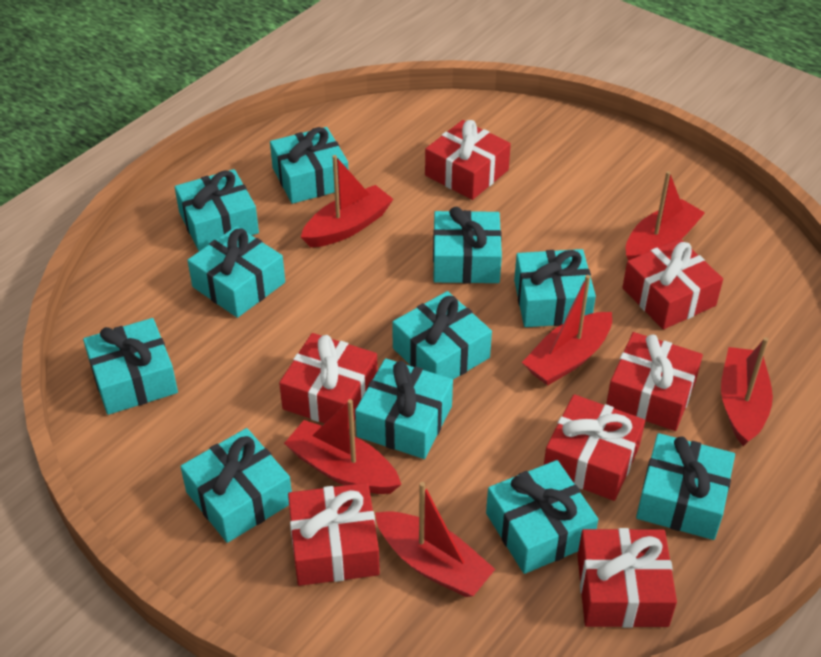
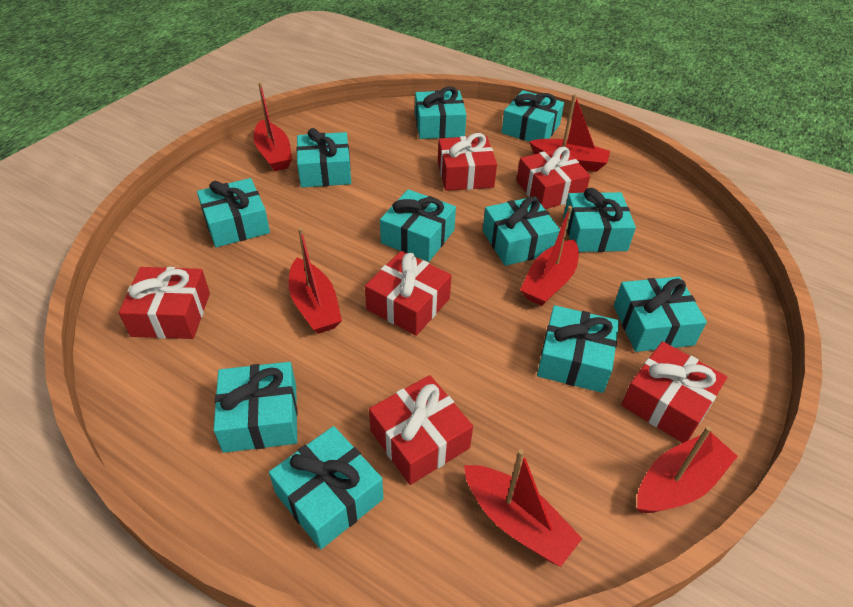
red gift: 7 -> 6

